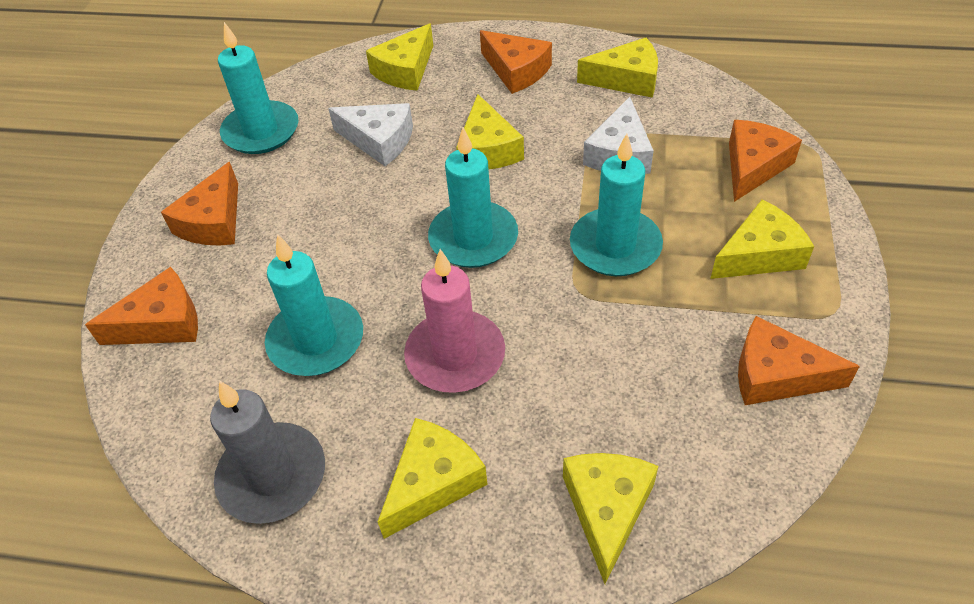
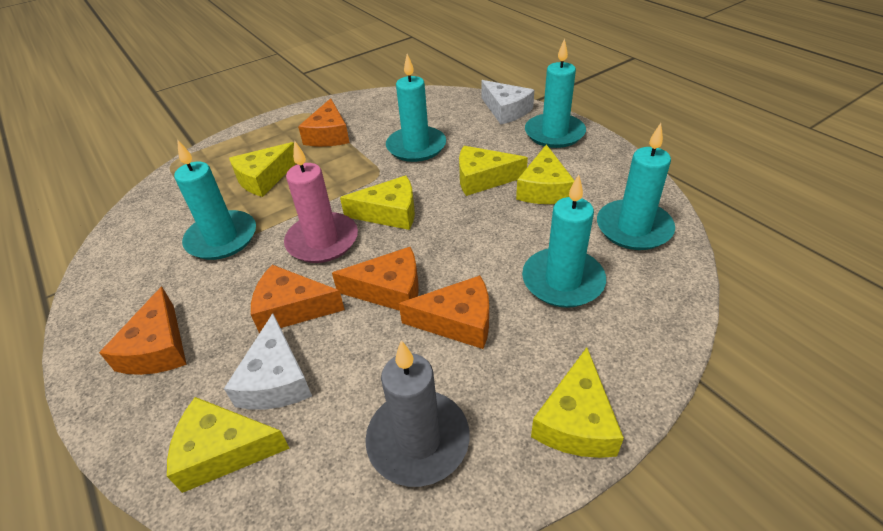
turquoise candle: 4 -> 5

